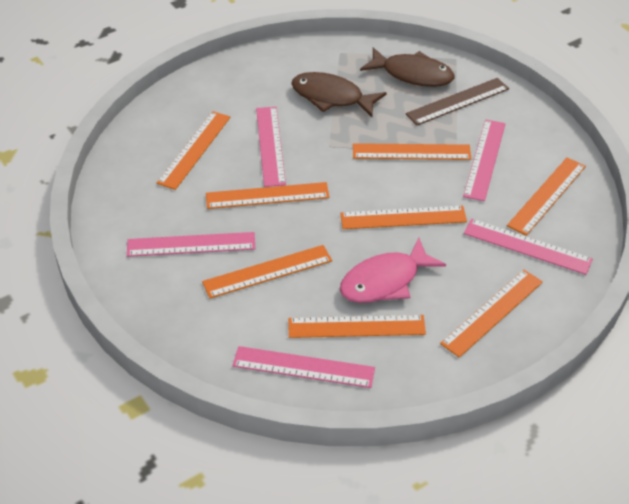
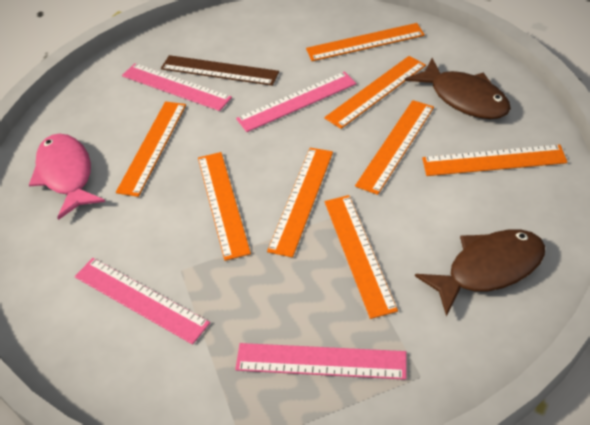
pink ruler: 5 -> 4

